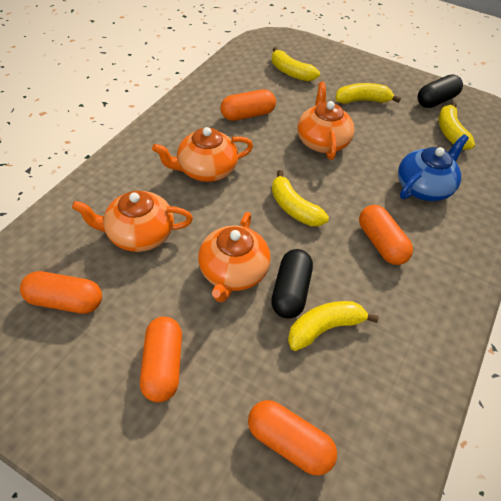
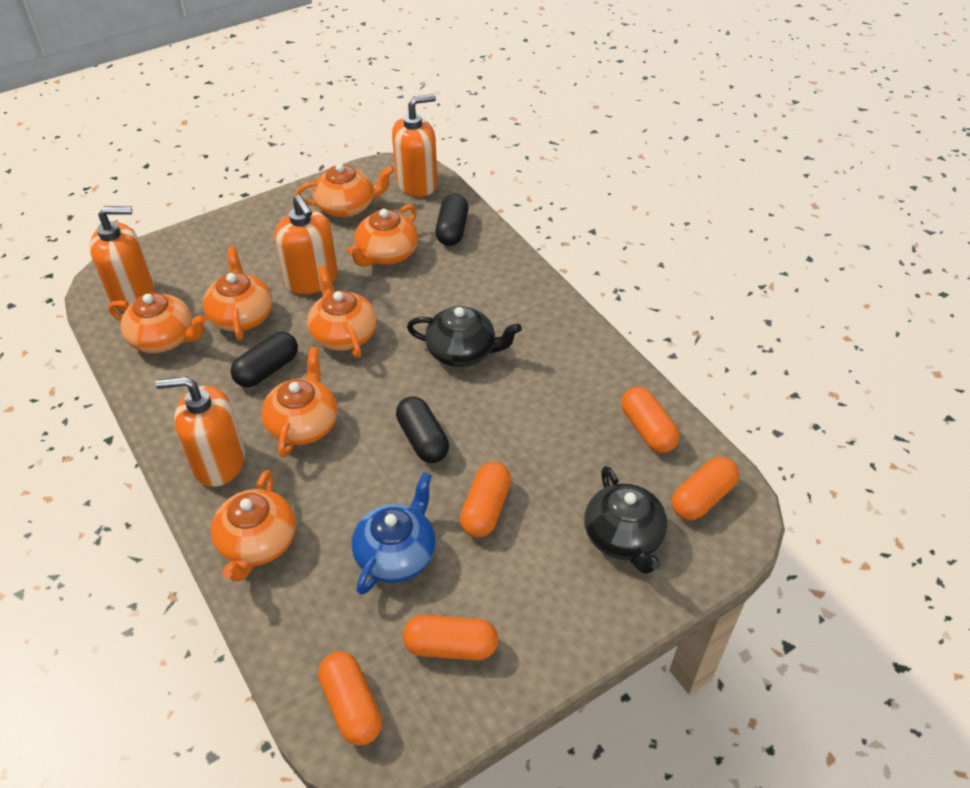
black capsule: 2 -> 3
black teapot: 0 -> 2
orange soap dispenser: 0 -> 4
orange teapot: 4 -> 7
yellow banana: 5 -> 0

